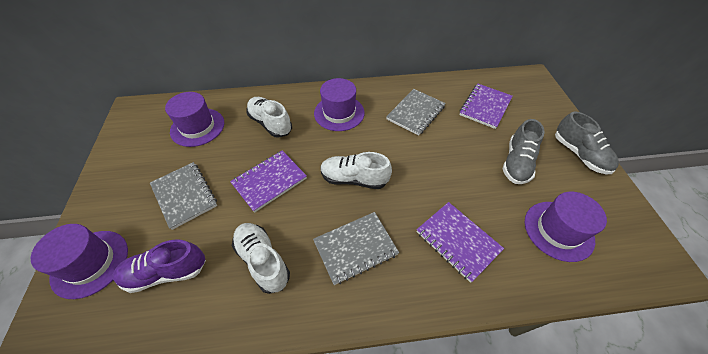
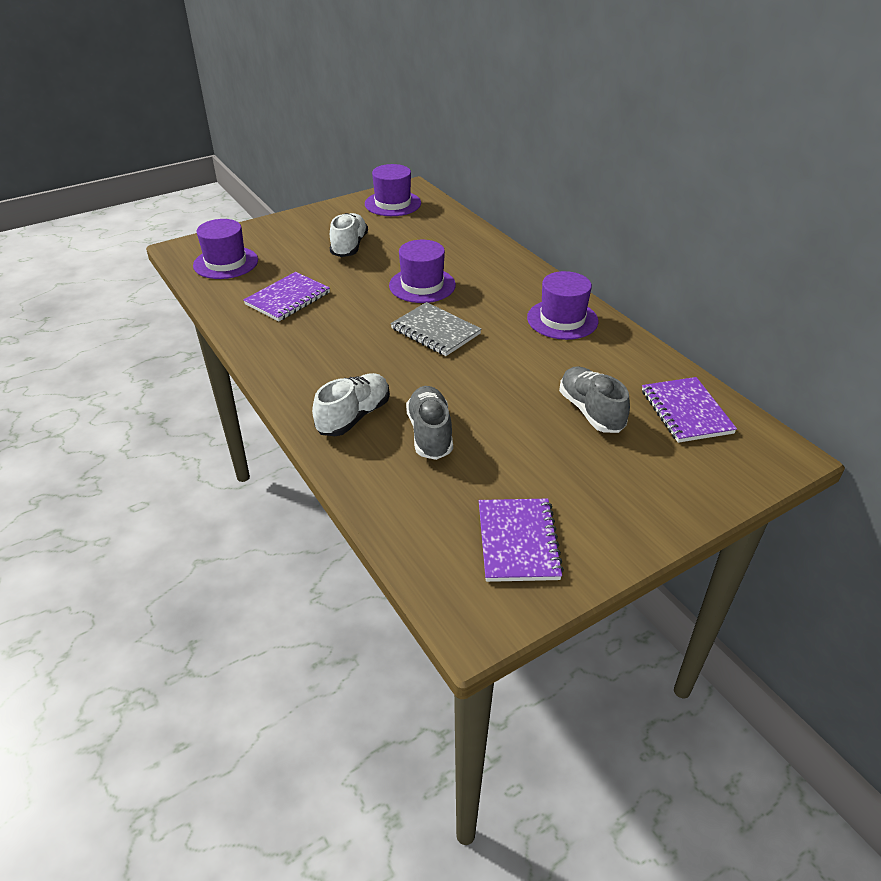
grey notebook: 3 -> 1
purple shoe: 1 -> 0
white shoe: 3 -> 2

